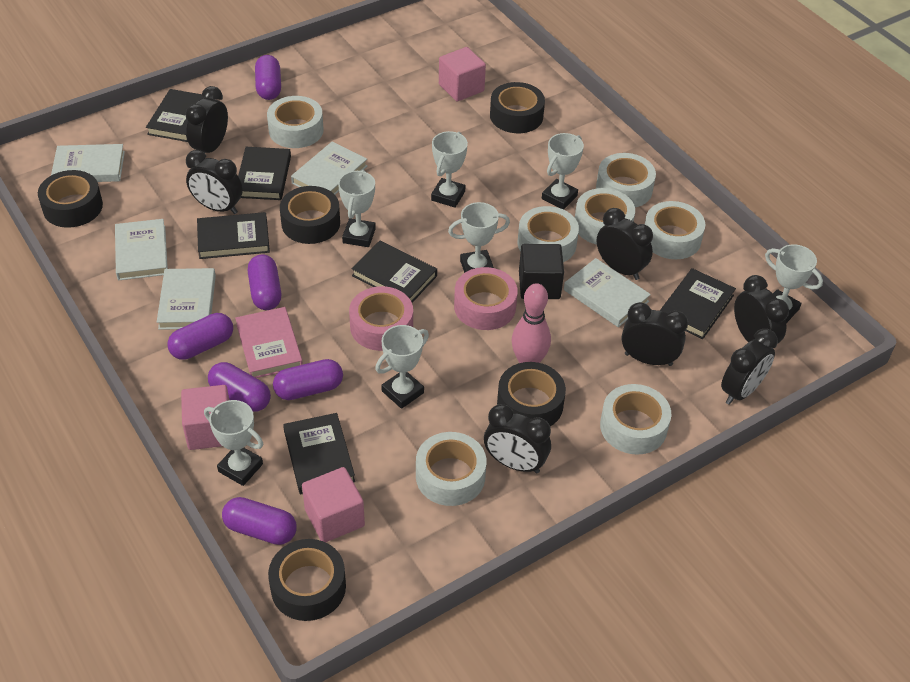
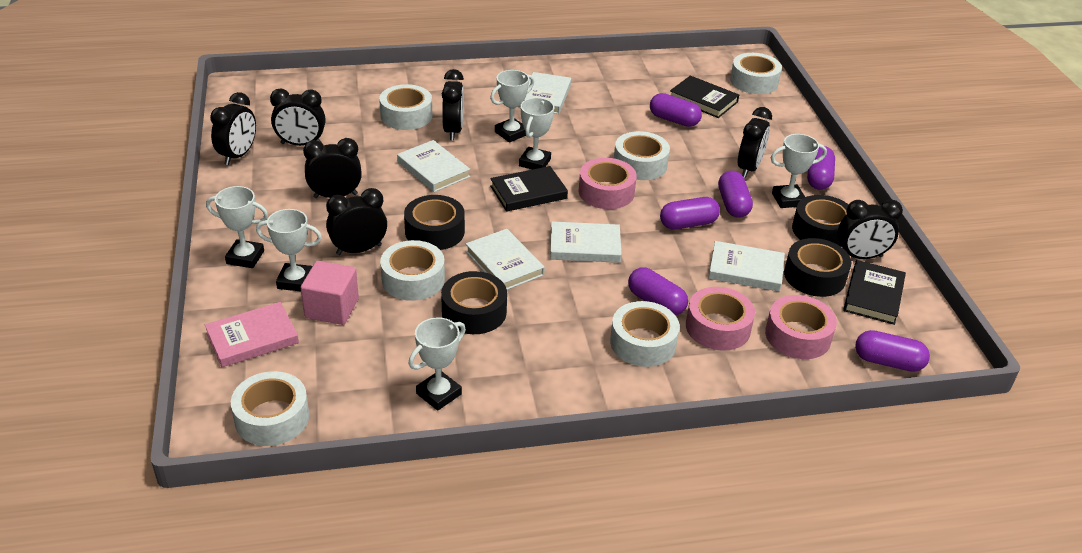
black book: 6 -> 3
black cube: 1 -> 0
black tape: 5 -> 4
pink bowling pin: 1 -> 0
pink cube: 3 -> 1
pink tape: 2 -> 3
white tape: 7 -> 6
white trophy: 7 -> 6

